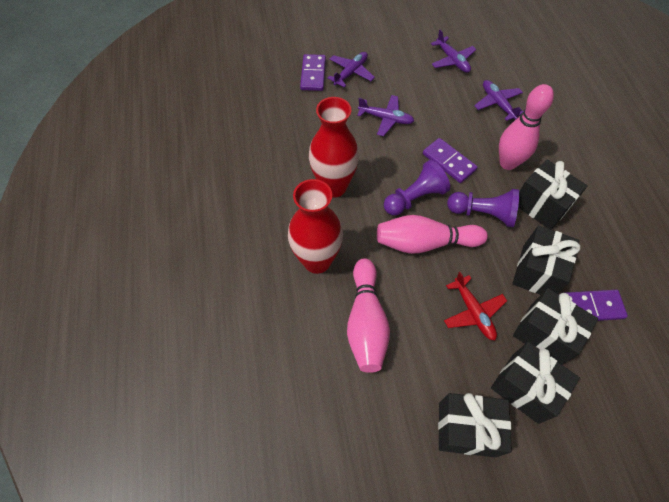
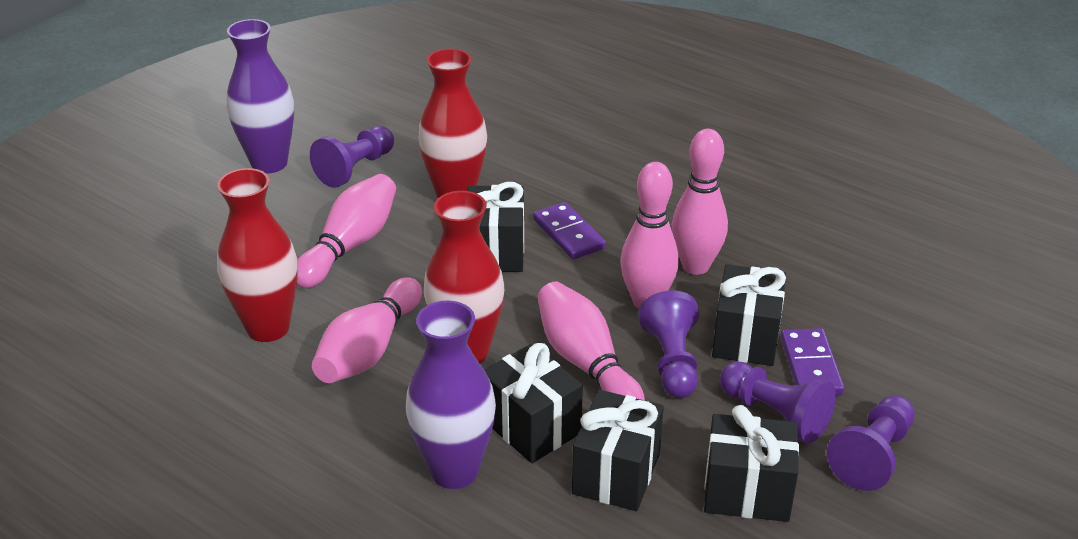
pink bowling pin: 3 -> 5
purple domino: 3 -> 2
purple pawn: 2 -> 4
purple plane: 4 -> 0
purple vase: 0 -> 2
red plane: 1 -> 0
red vase: 2 -> 3

